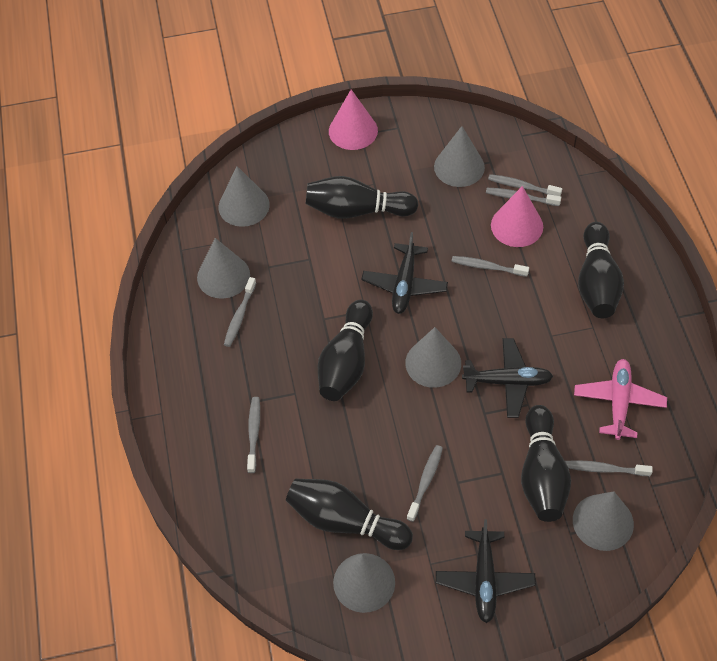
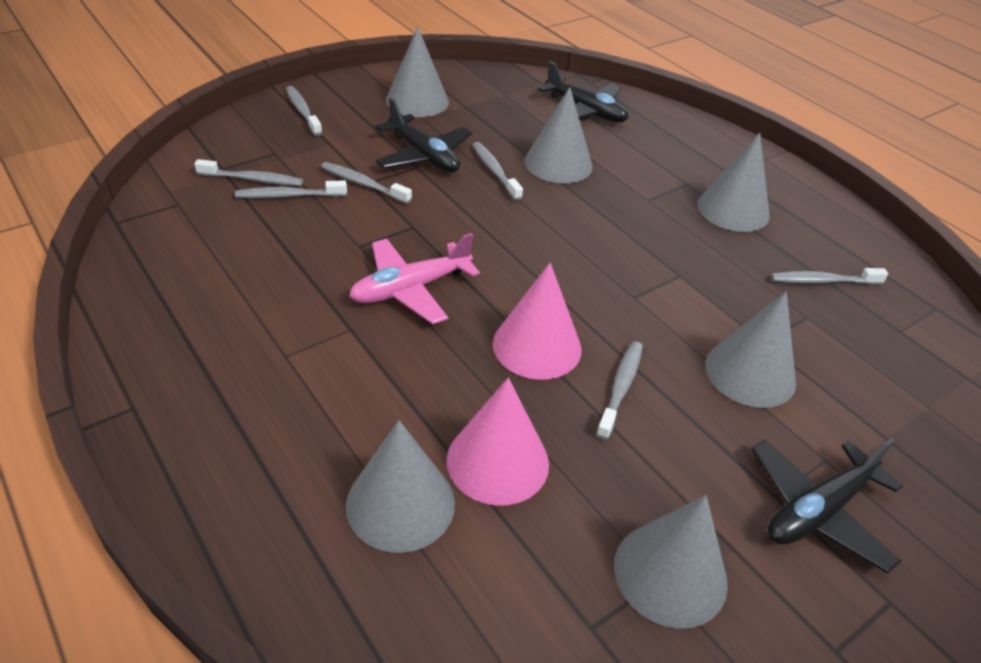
black bowling pin: 5 -> 0

